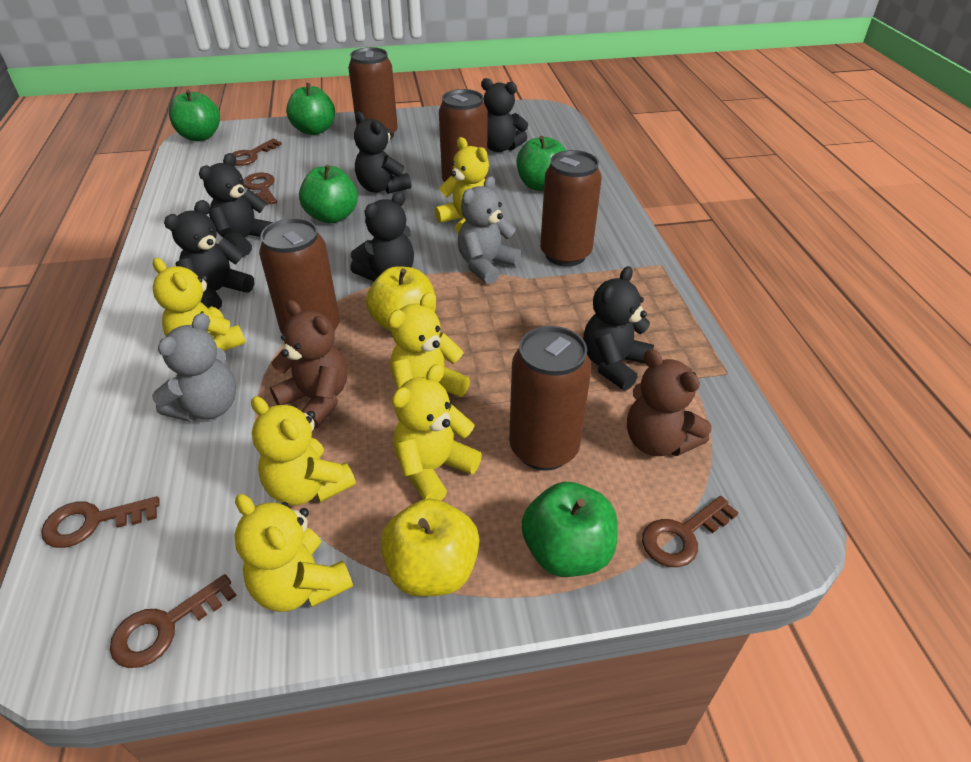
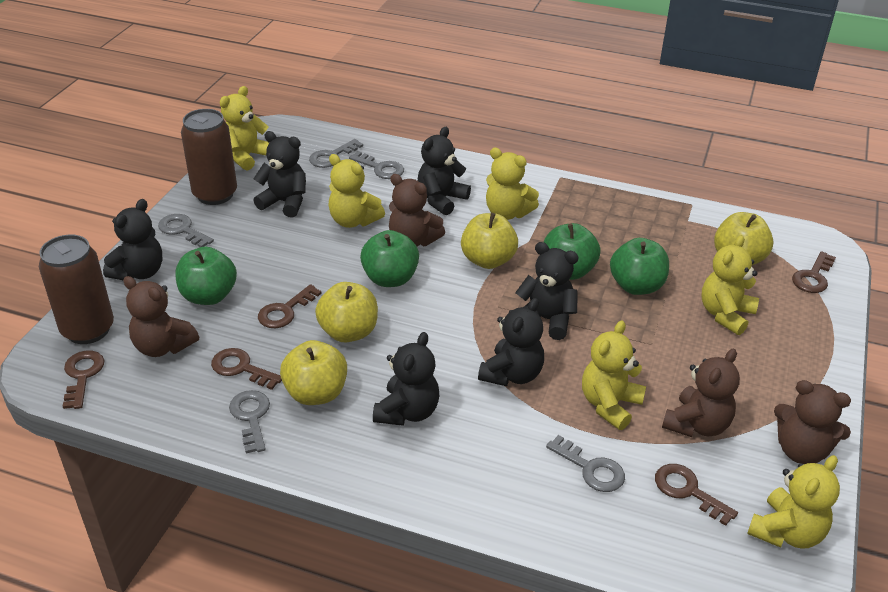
brown can: 5 -> 2
brown teddy bear: 2 -> 4
green apple: 5 -> 4
grey key: 0 -> 5
grey teddy bear: 2 -> 0
yellow apple: 2 -> 4

